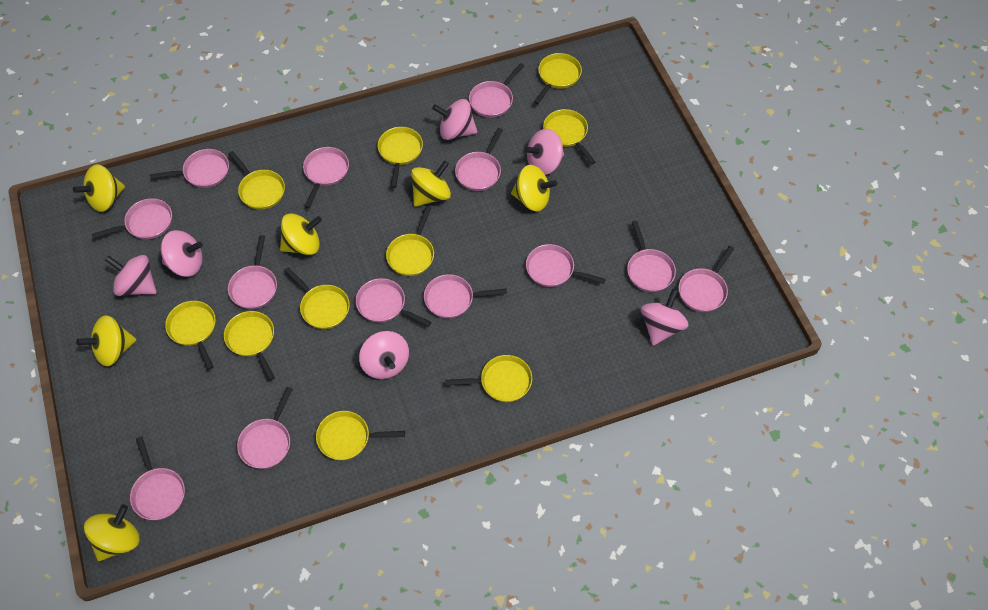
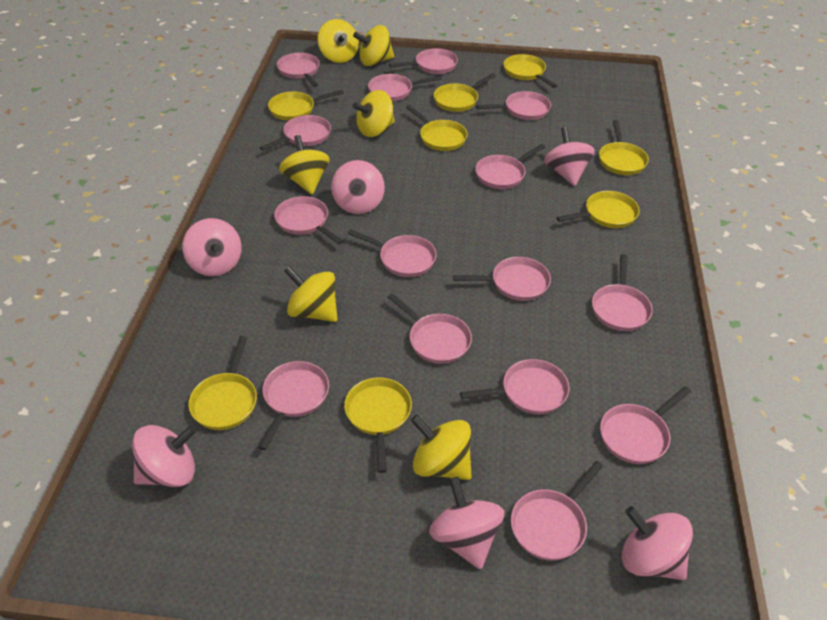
pink pan: 13 -> 15
yellow pan: 10 -> 8

